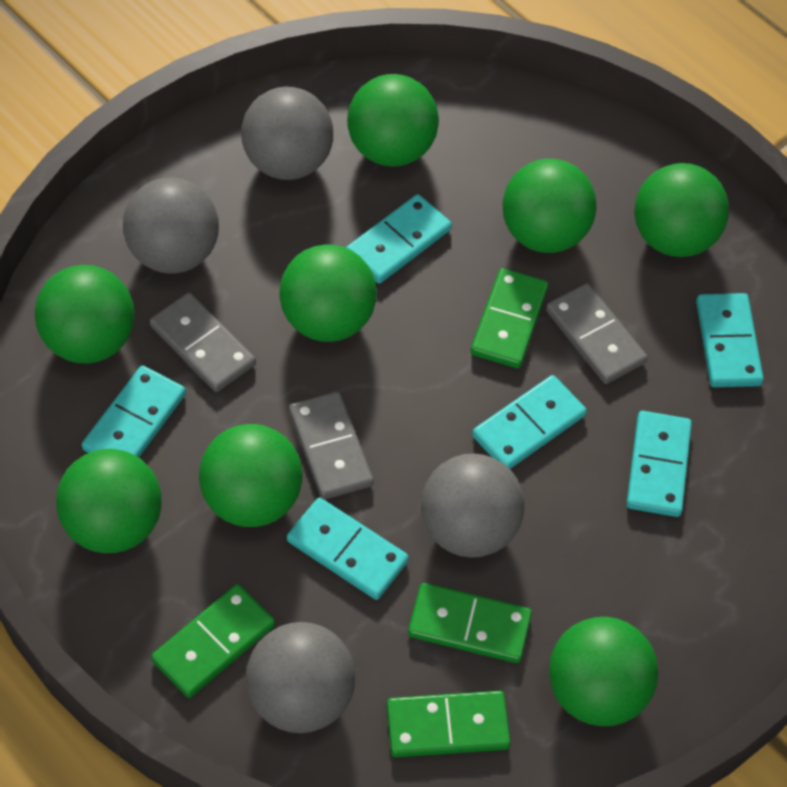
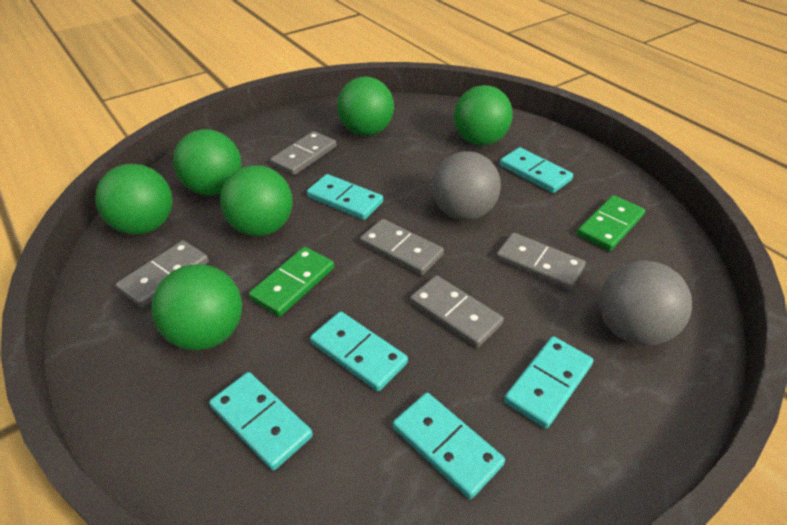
green ball: 8 -> 6
green domino: 4 -> 2
grey ball: 4 -> 2
grey domino: 3 -> 5

